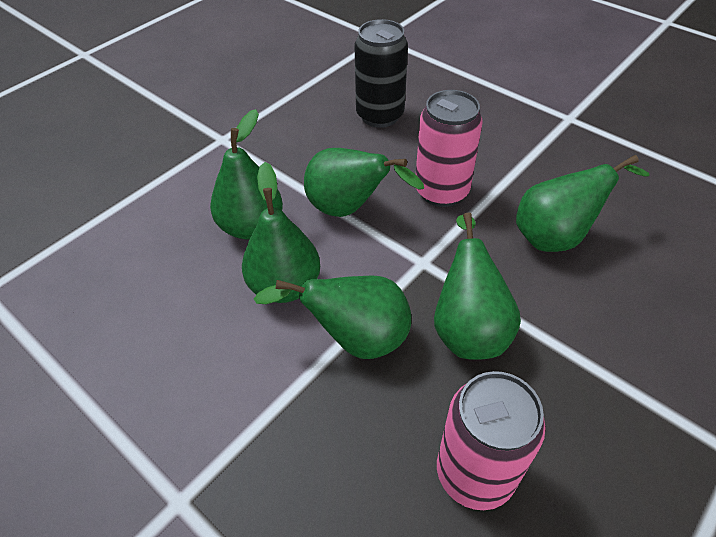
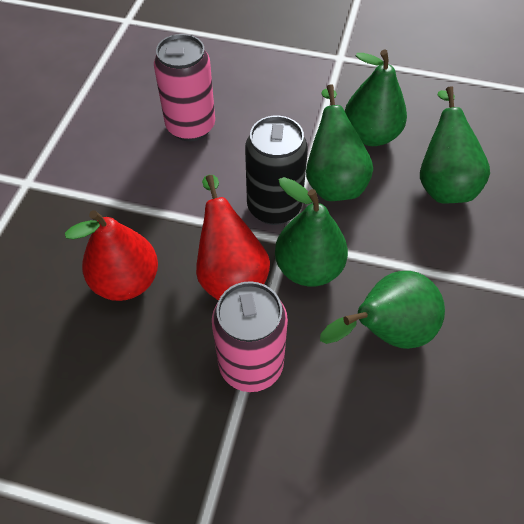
green pear: 6 -> 5
red pear: 0 -> 2

